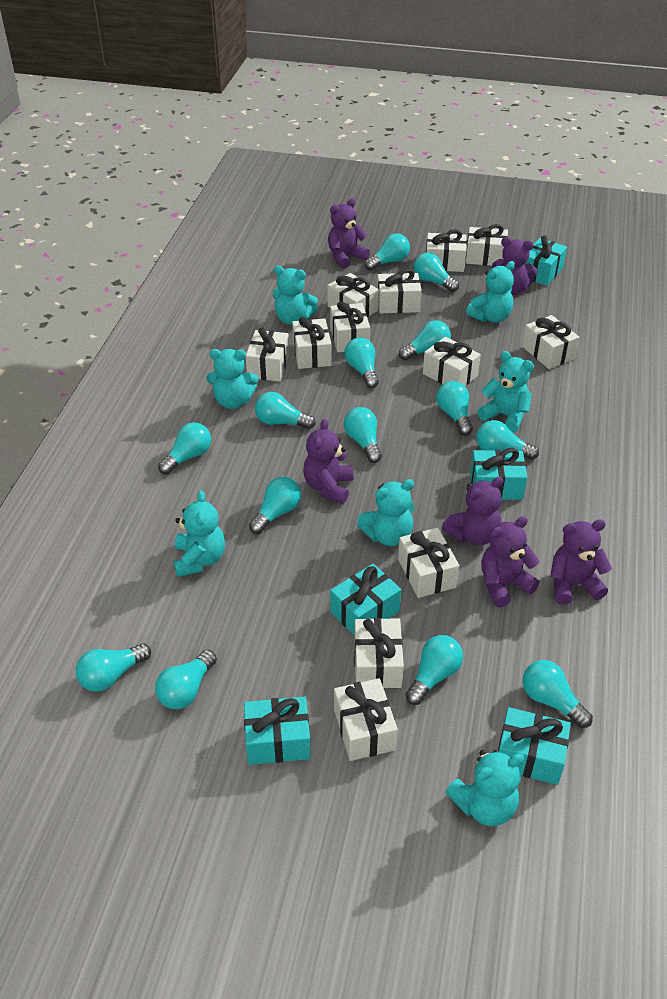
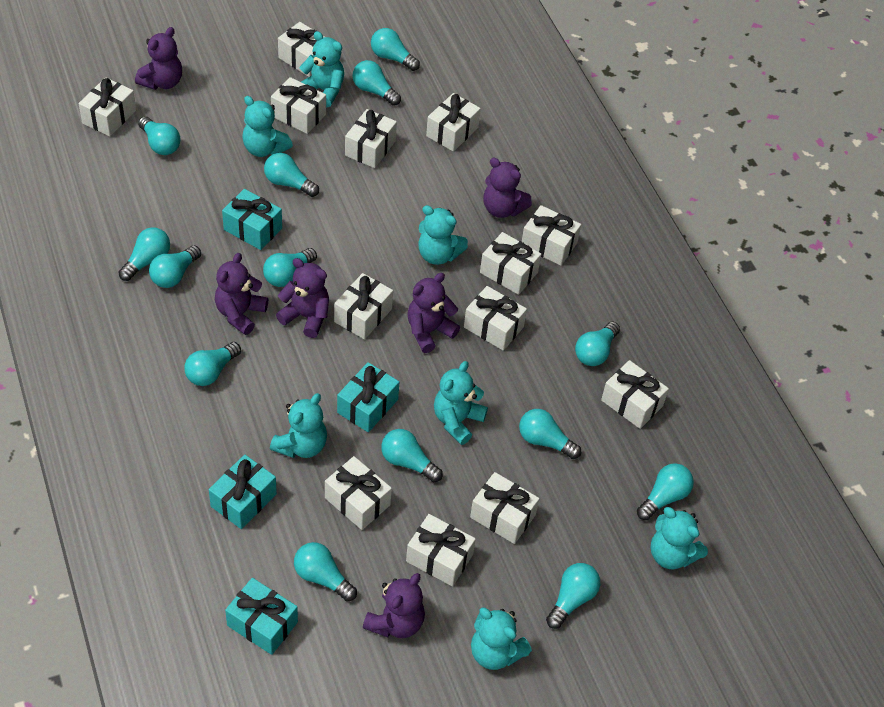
turquoise gift: 5 -> 4
white gift: 12 -> 13

